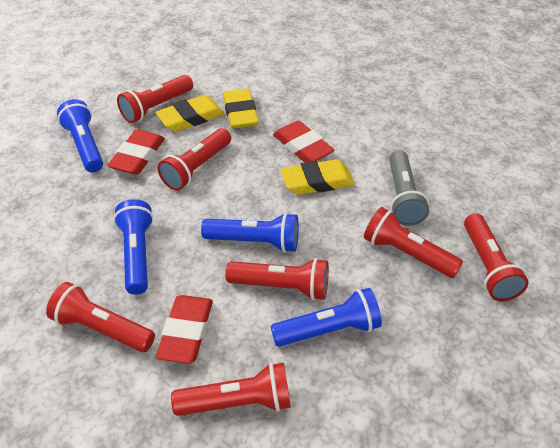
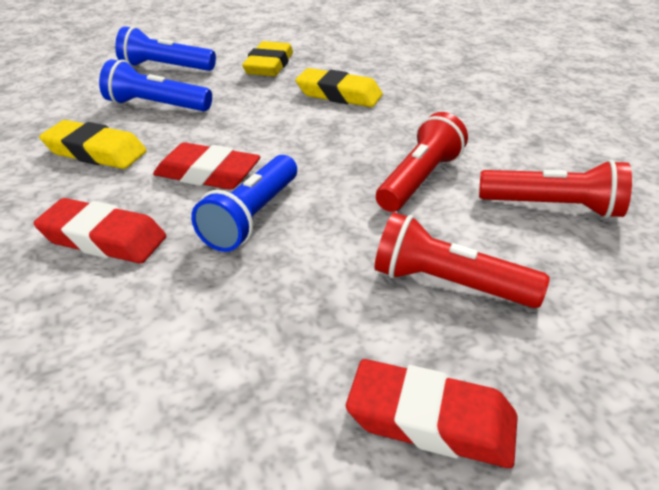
blue flashlight: 4 -> 3
grey flashlight: 1 -> 0
red flashlight: 7 -> 3

